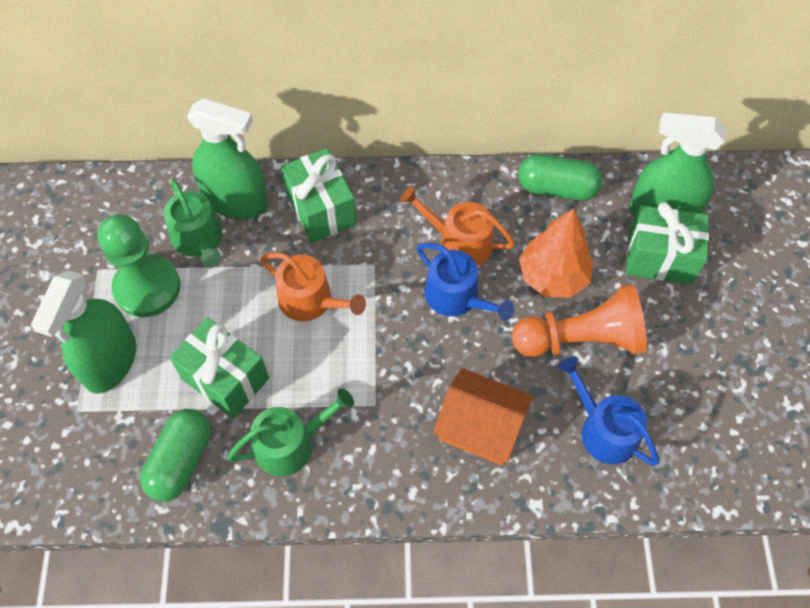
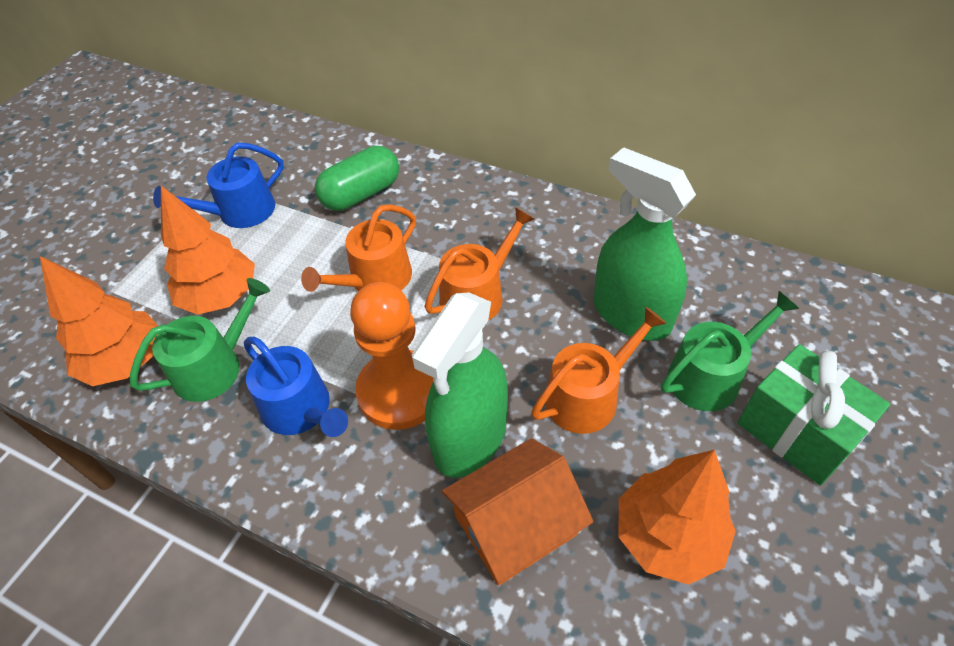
green capsule: 2 -> 1
green gift: 3 -> 1
green pawn: 1 -> 0
green spray bottle: 3 -> 2
orange tree: 1 -> 3
orange watering can: 2 -> 3

